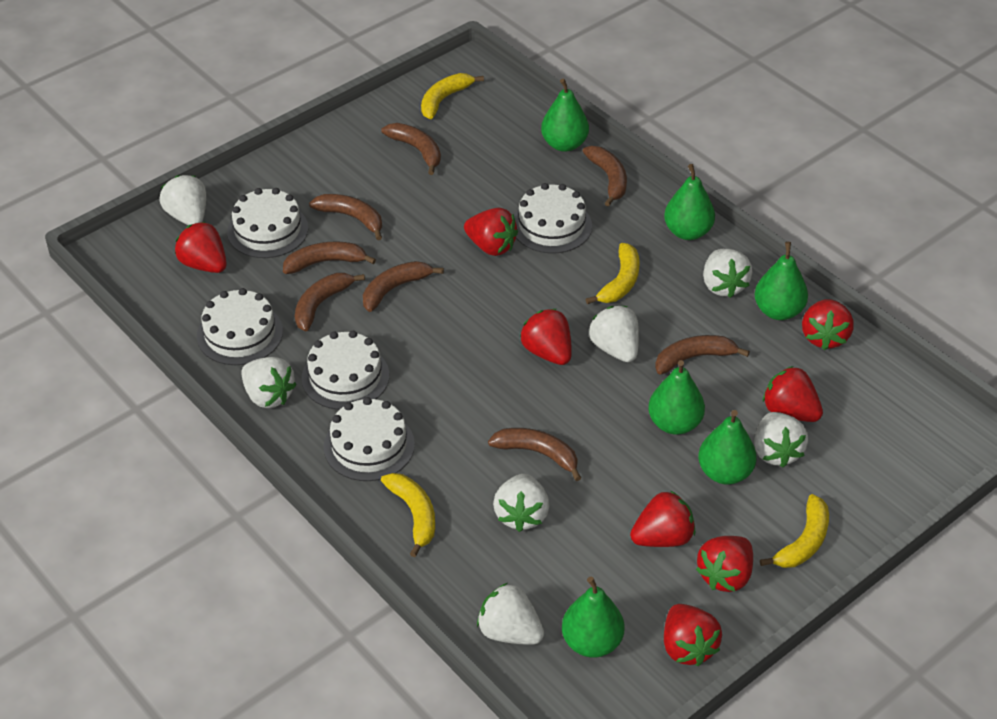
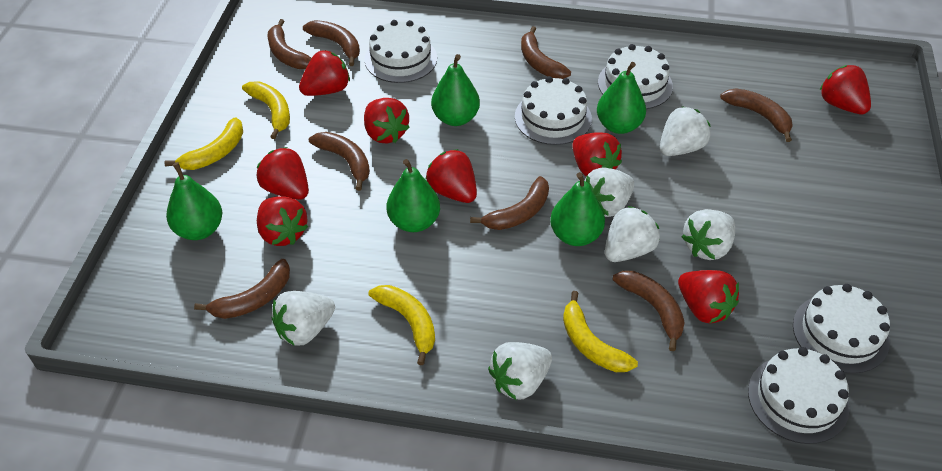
green pear: 6 -> 5
white strawberry: 7 -> 6

